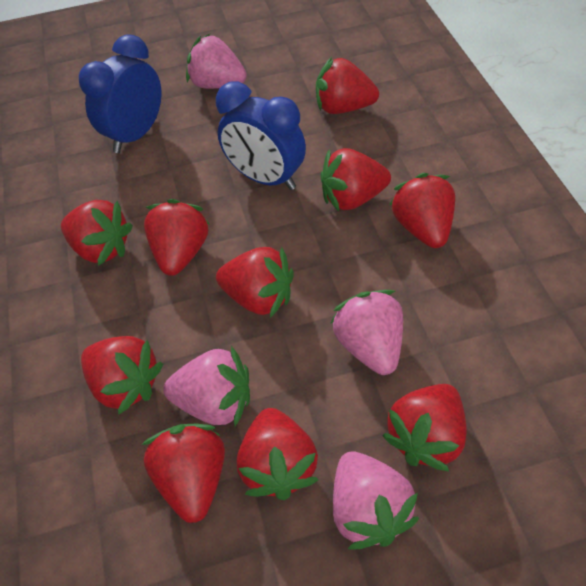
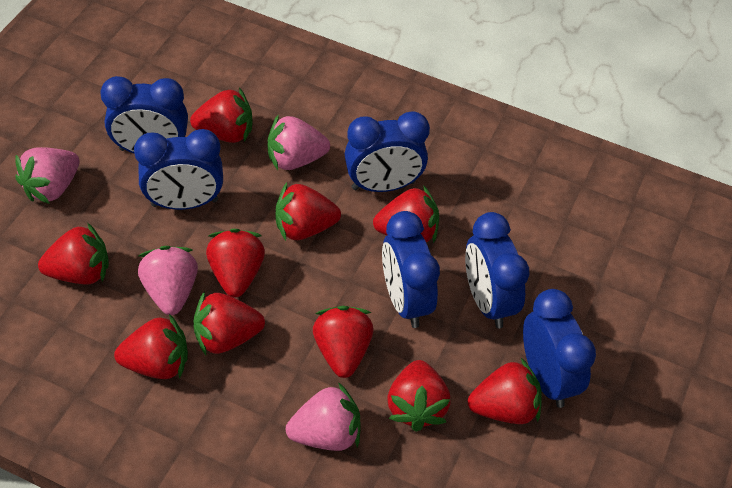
blue clock: 2 -> 6

